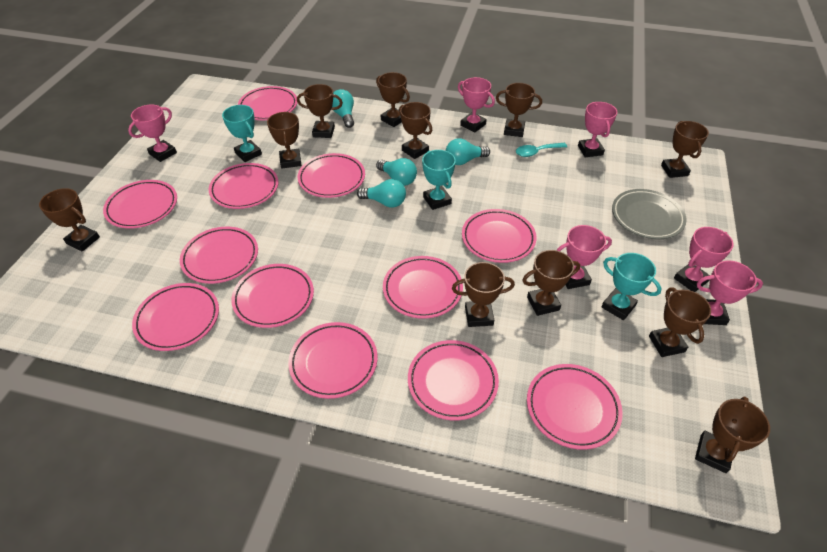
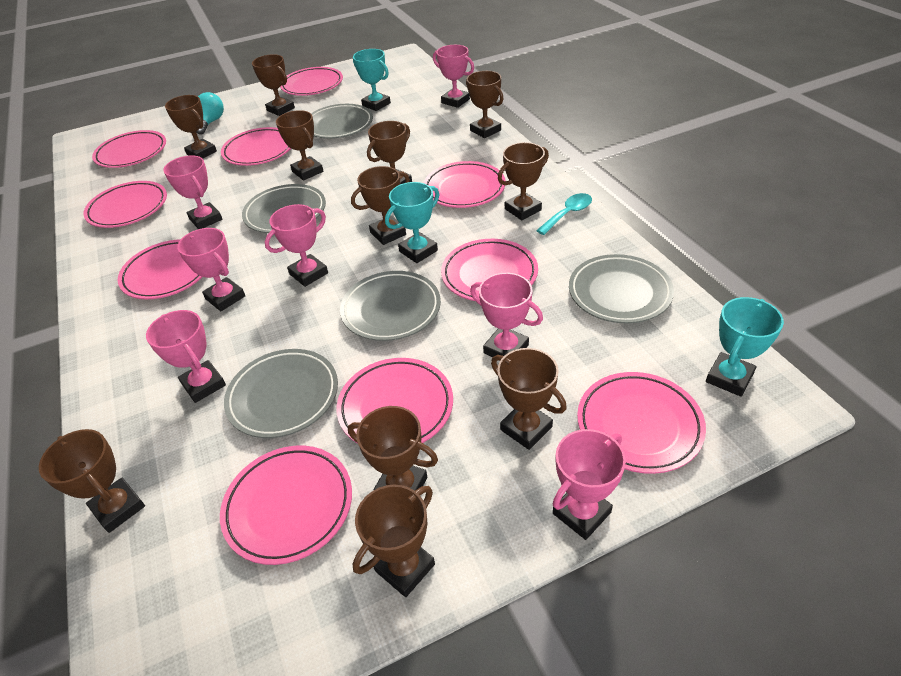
grey plate: 1 -> 5
pink plate: 12 -> 10
pink trophy: 6 -> 7
turquoise light bulb: 4 -> 1

